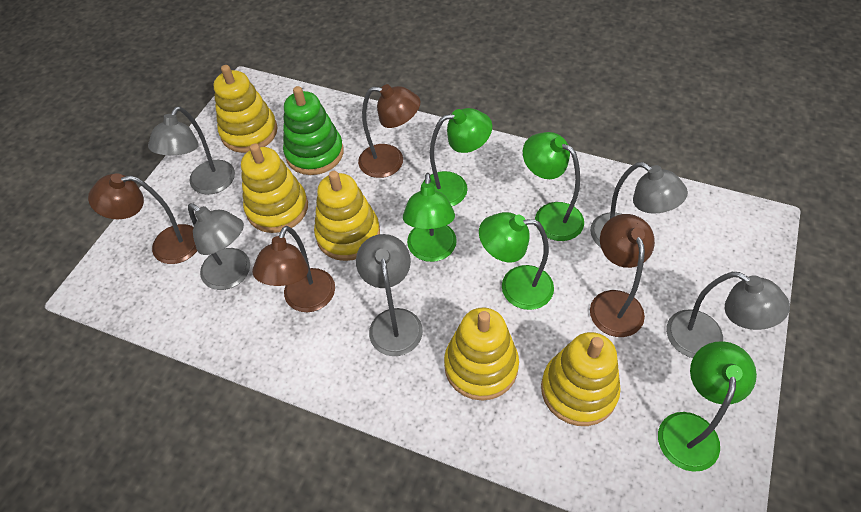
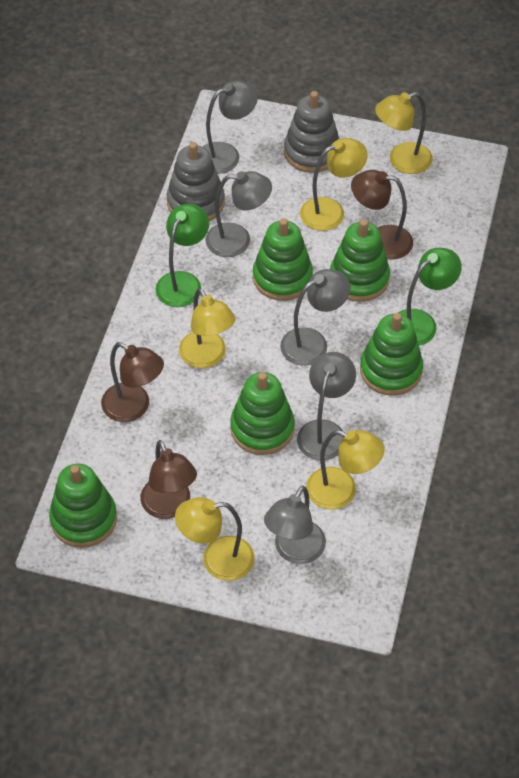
brown lamp: 4 -> 3
green lamp: 5 -> 2
green stacking toy: 1 -> 5
grey stacking toy: 0 -> 2
yellow lamp: 0 -> 5
yellow stacking toy: 5 -> 0

